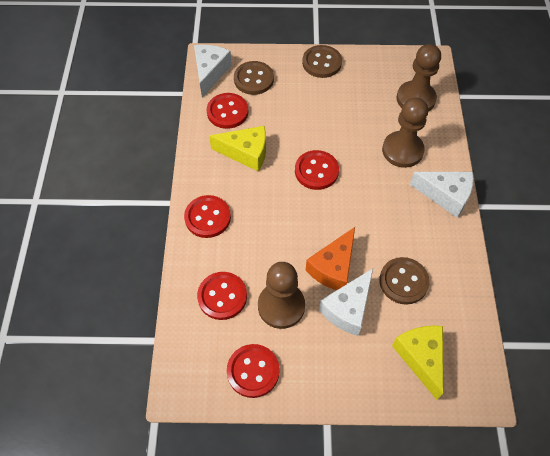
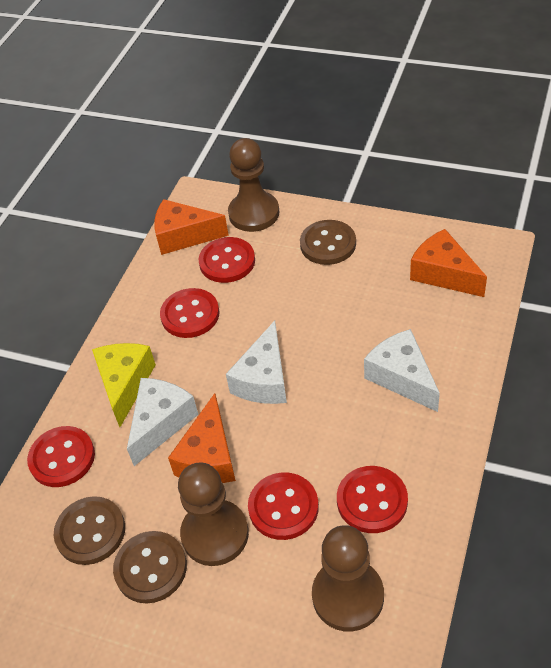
orange cheese: 1 -> 3
yellow cheese: 2 -> 1

